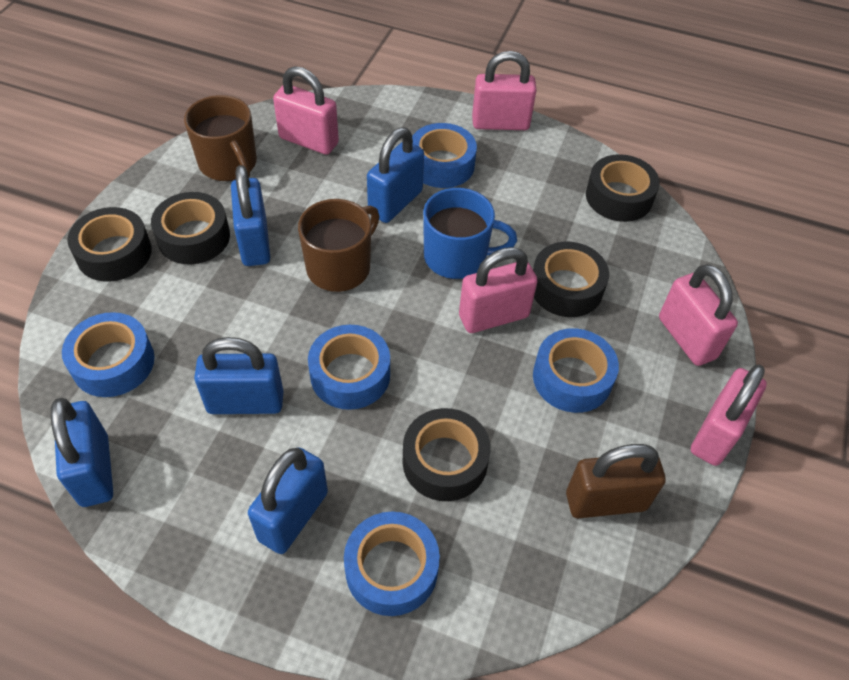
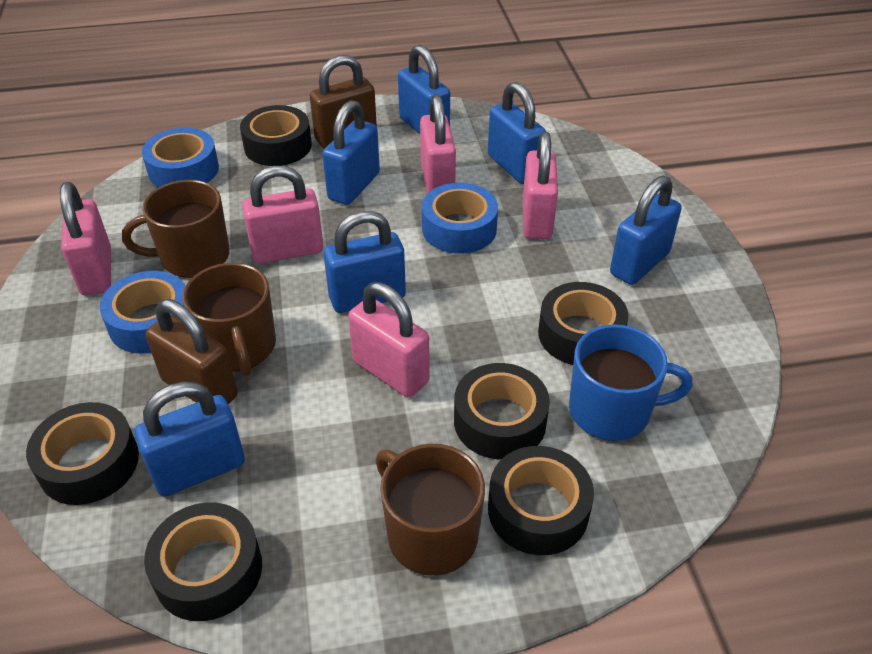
black tape: 5 -> 6
blue padlock: 5 -> 6
blue tape: 5 -> 3
brown mug: 2 -> 3
brown padlock: 1 -> 2

